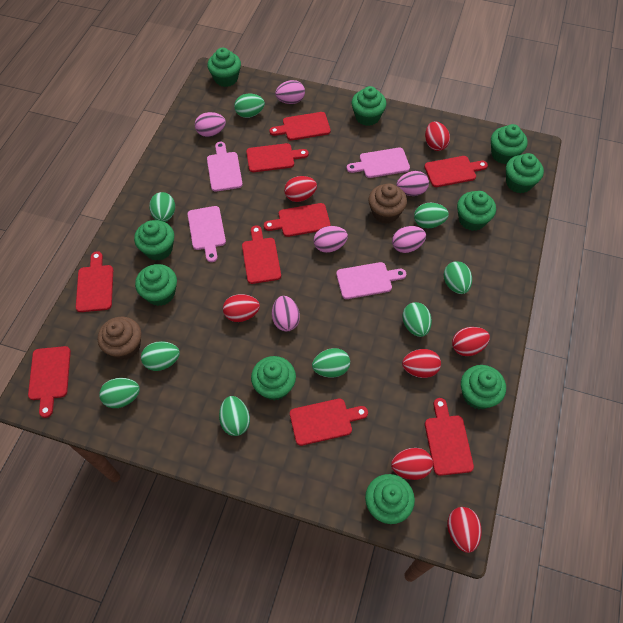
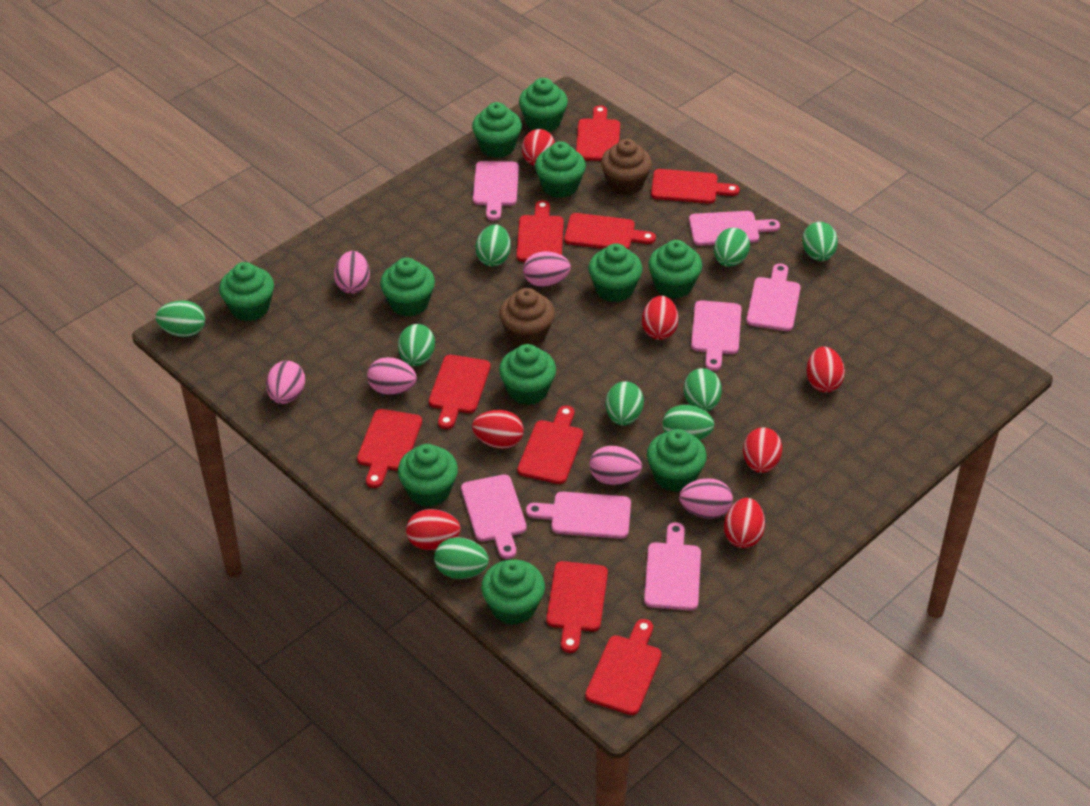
green cupcake: 10 -> 11
pink cutting board: 4 -> 7

